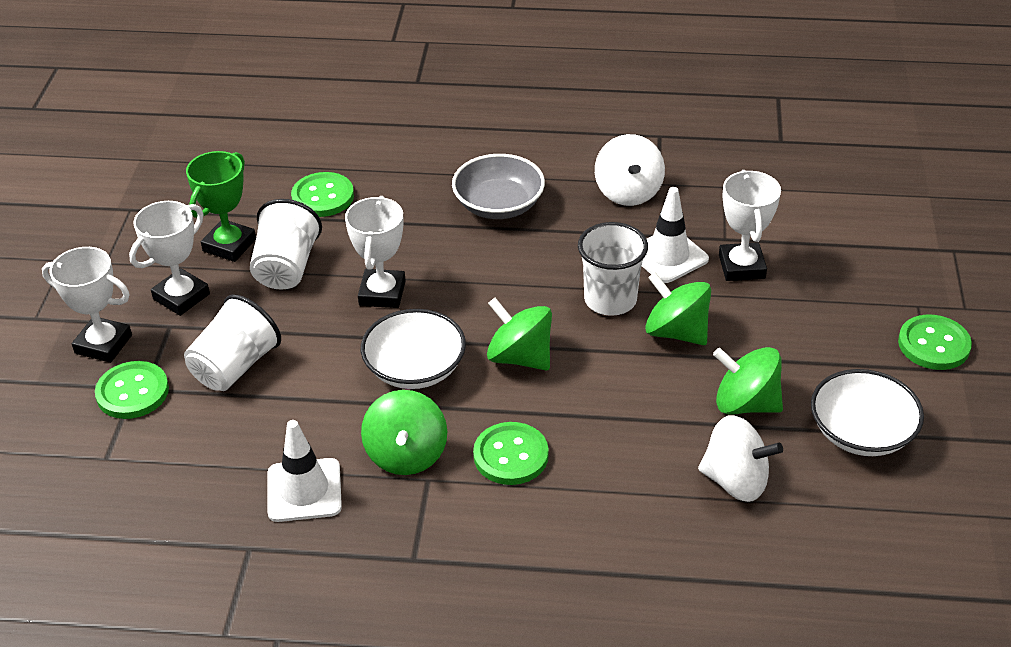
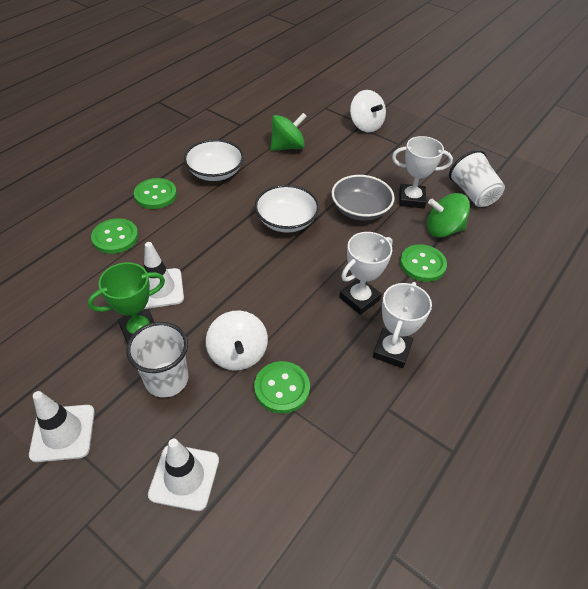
green spinning top: 4 -> 2
white cup: 3 -> 2
white traffic cone: 2 -> 3
white trophy: 4 -> 3

